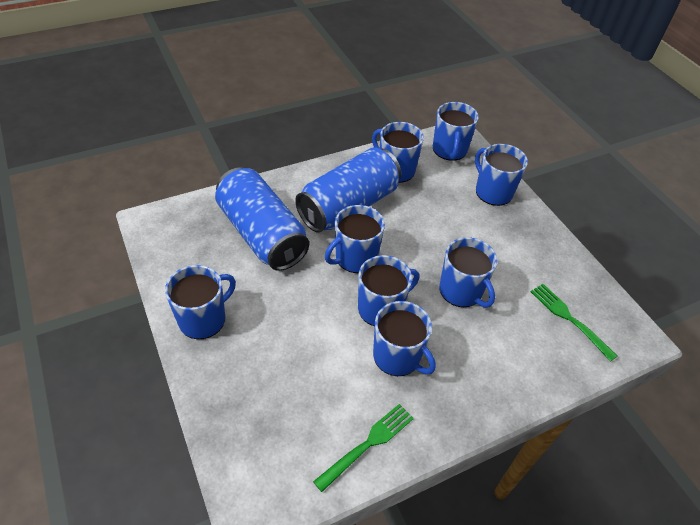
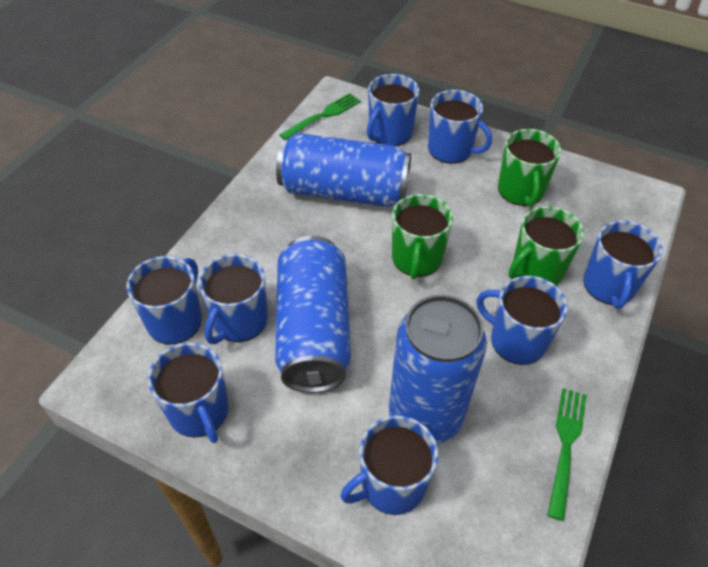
blue can: 2 -> 3
green mug: 0 -> 3

